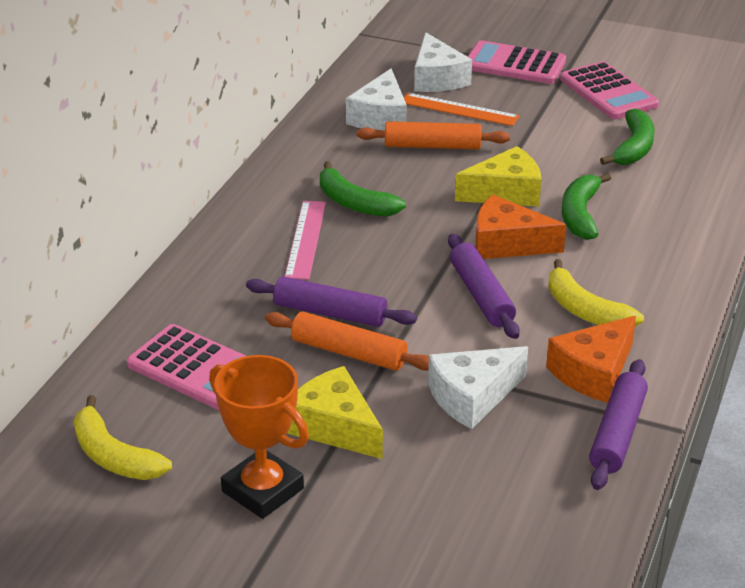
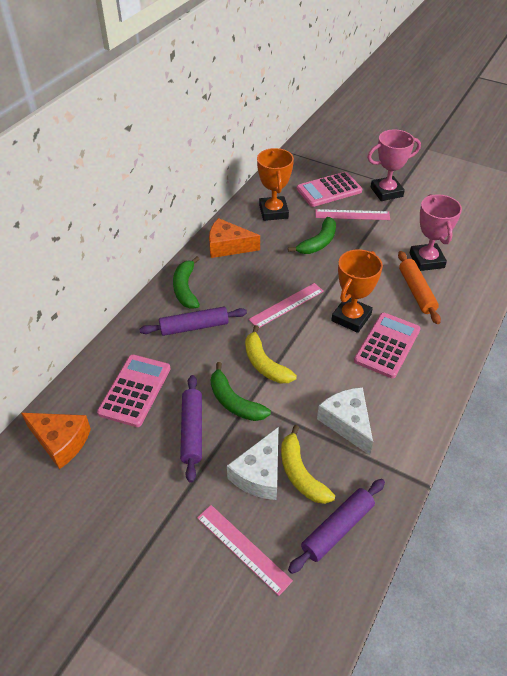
orange rolling pin: 2 -> 1
orange ruler: 1 -> 0
orange trophy: 1 -> 2
pink ruler: 1 -> 3
pink trophy: 0 -> 2
white cheese: 3 -> 2
yellow cheese: 2 -> 0

